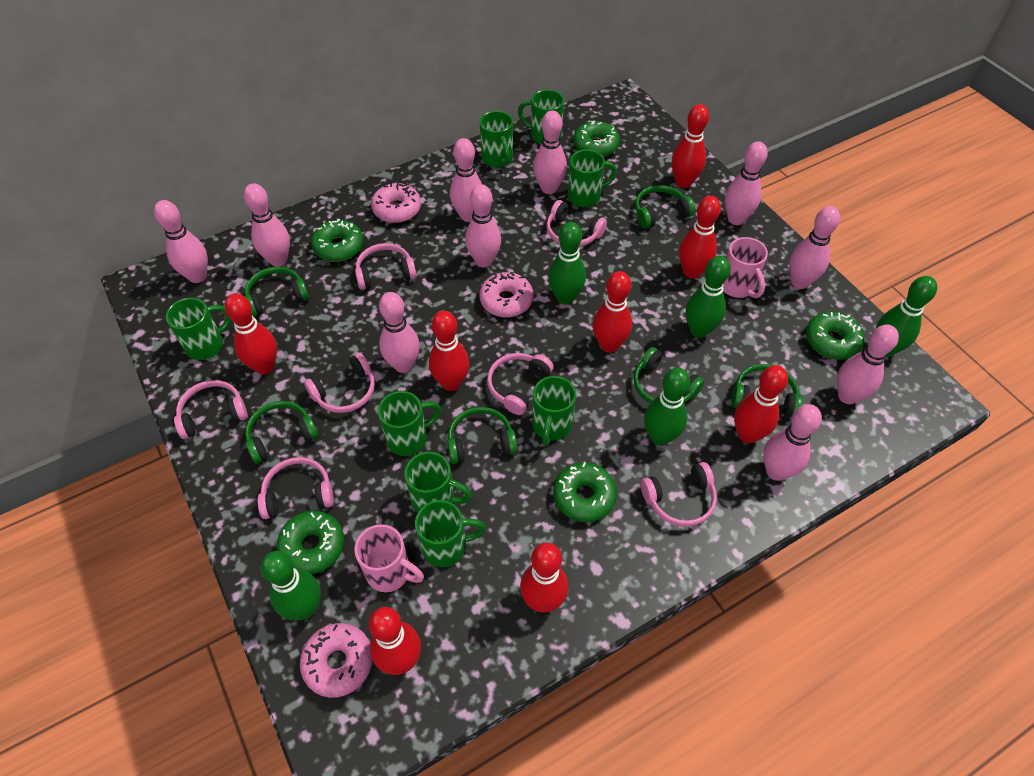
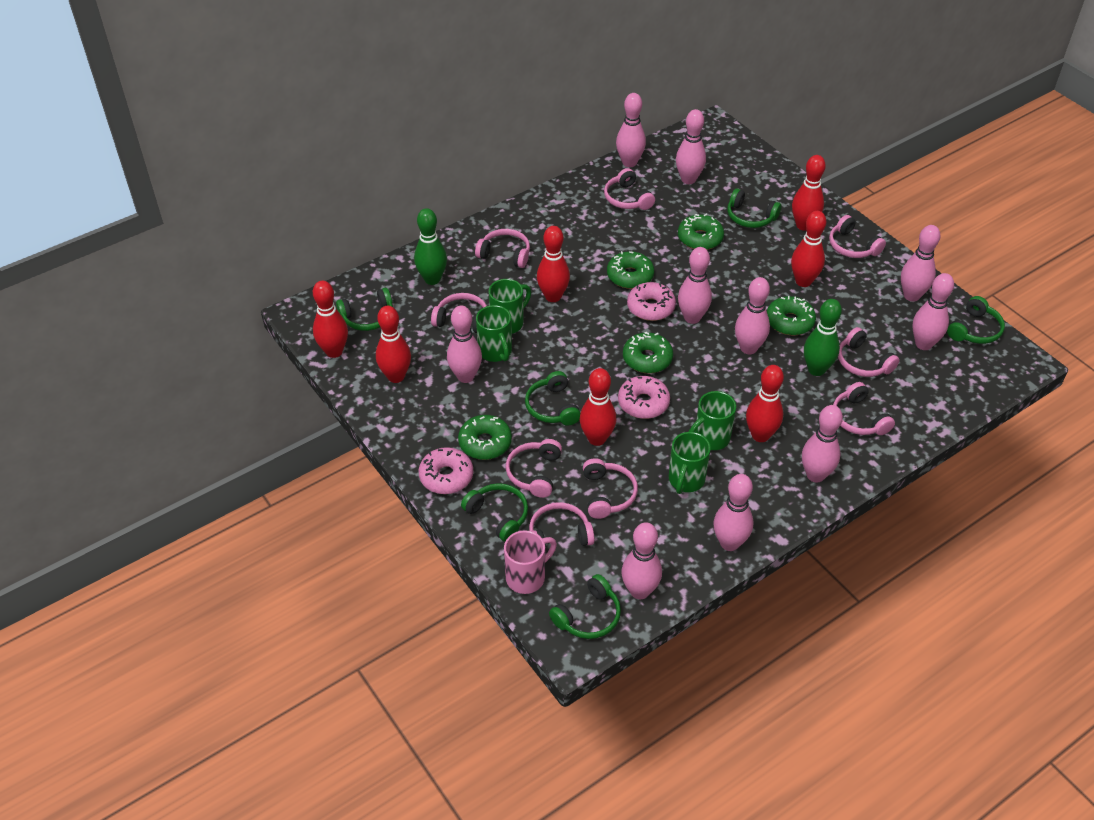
green bowling pin: 5 -> 2
green mug: 8 -> 4
pink headphones: 7 -> 9
pink mug: 2 -> 1
red bowling pin: 8 -> 7

